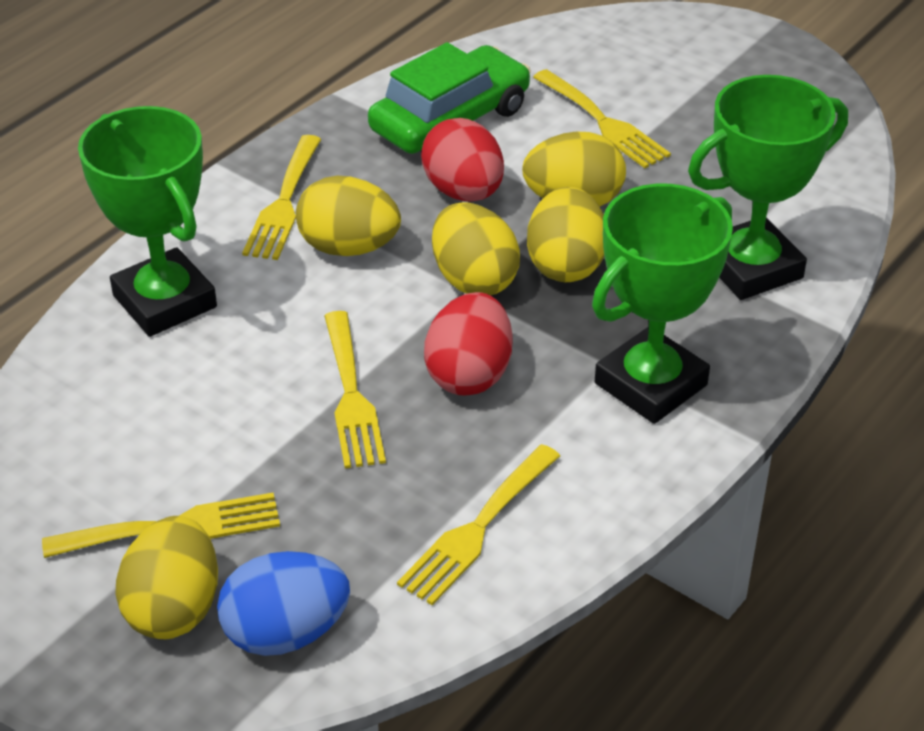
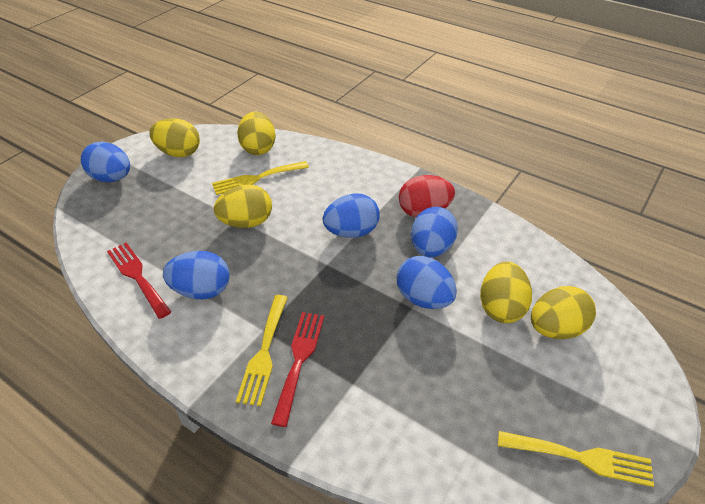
blue egg: 1 -> 5
green car: 1 -> 0
green trophy: 3 -> 0
red egg: 2 -> 1
red fork: 0 -> 2
yellow fork: 5 -> 3

